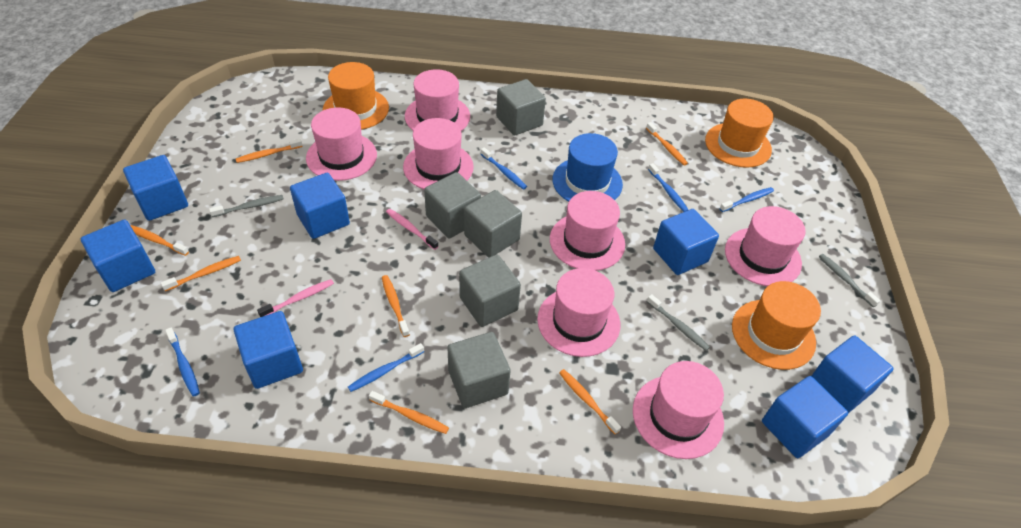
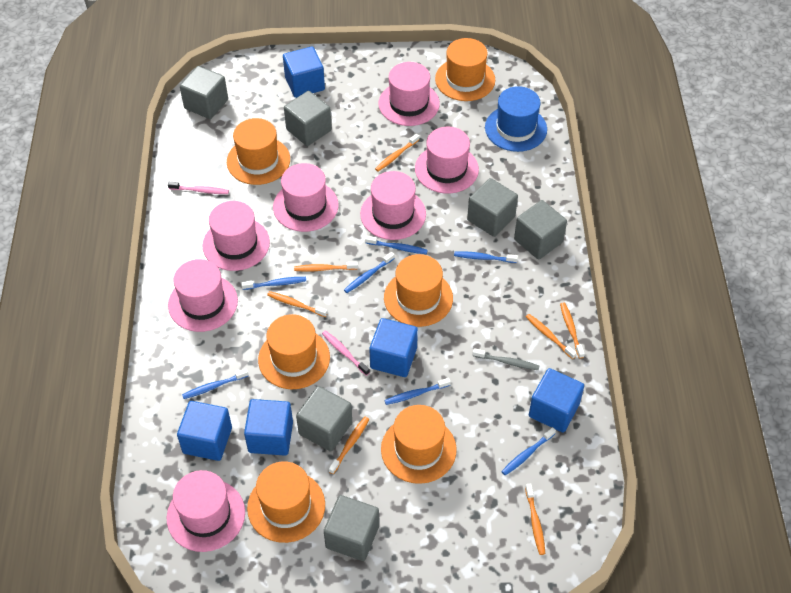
blue cube: 7 -> 5
blue toothbrush: 5 -> 7
grey cube: 5 -> 6
grey toothbrush: 3 -> 1
orange hat: 3 -> 6

